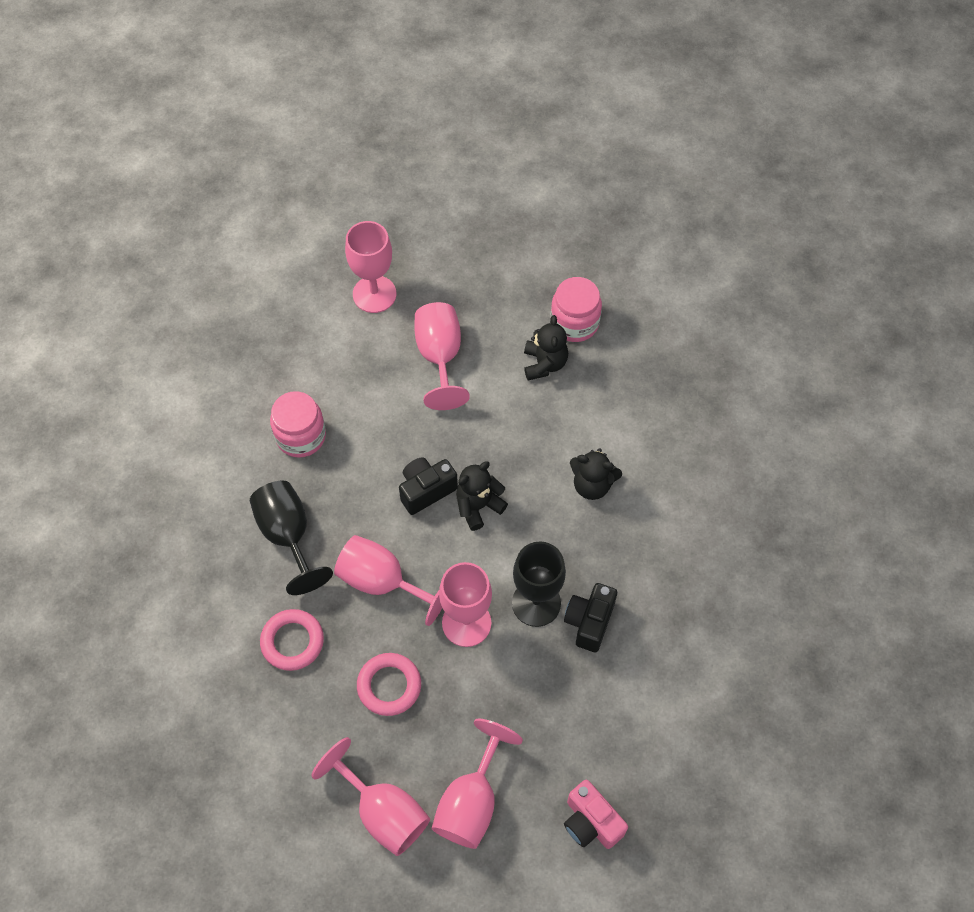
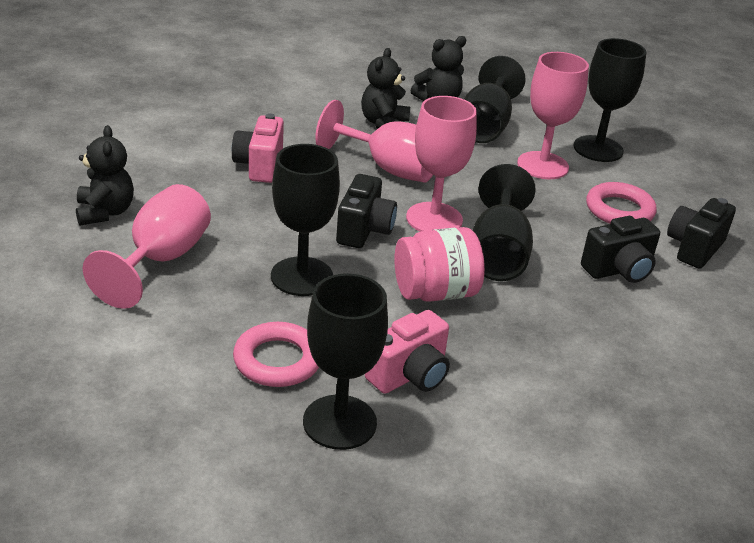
black camera: 2 -> 3
black goblet: 2 -> 5
pink camera: 1 -> 2
pink goblet: 6 -> 4
pink jar: 2 -> 1

